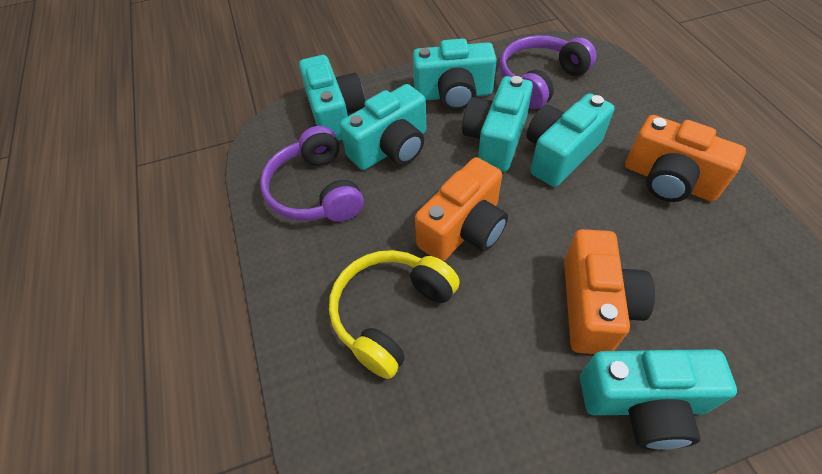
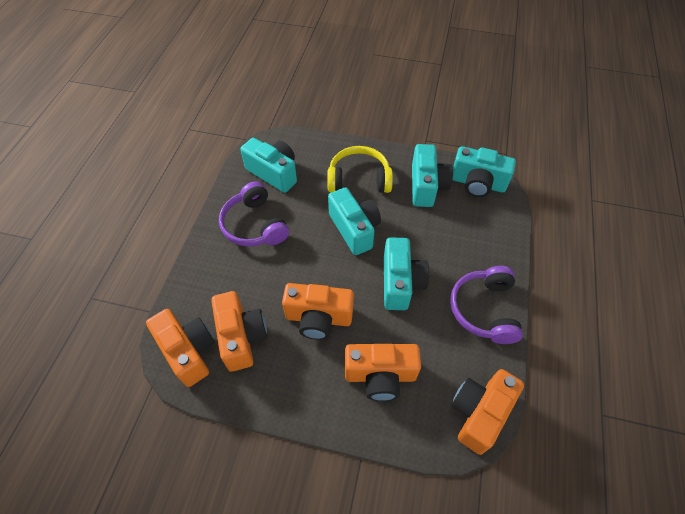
orange camera: 3 -> 5
turquoise camera: 6 -> 5

